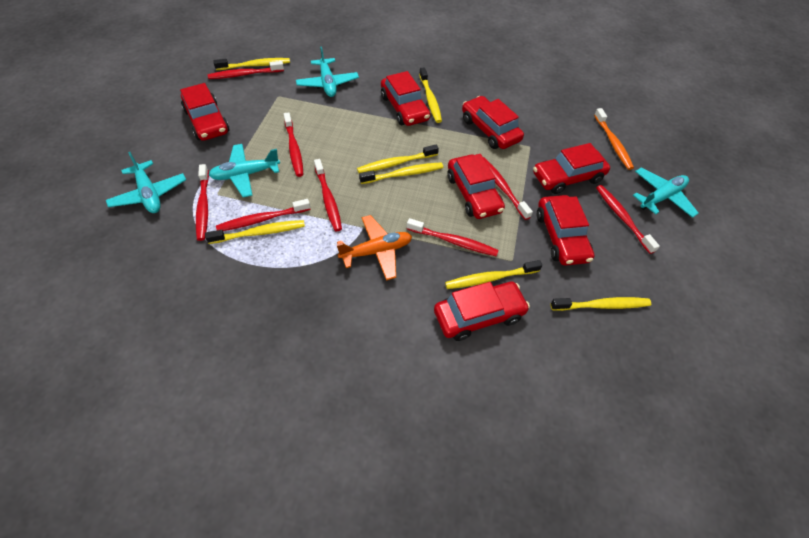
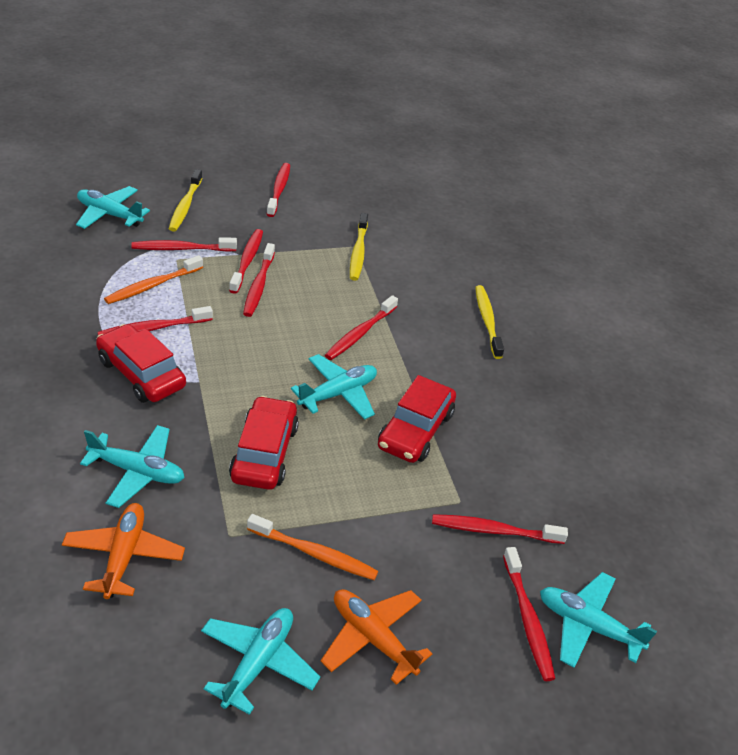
orange plane: 1 -> 2
orange toothbrush: 1 -> 2
red car: 7 -> 3
turquoise plane: 4 -> 5
yellow toothbrush: 7 -> 3

